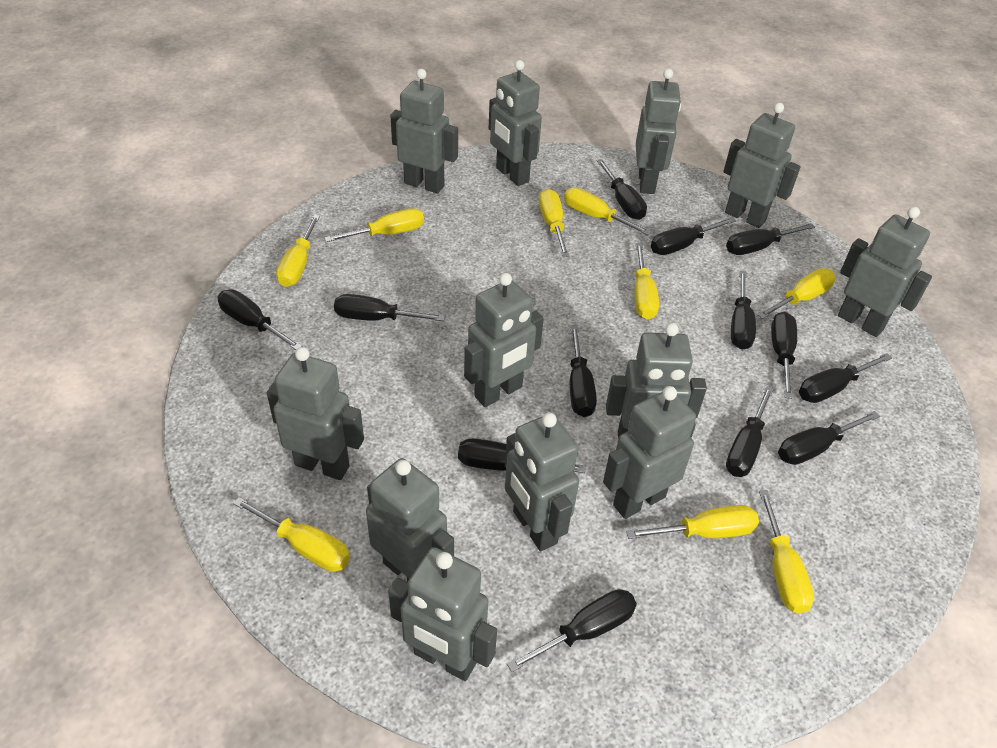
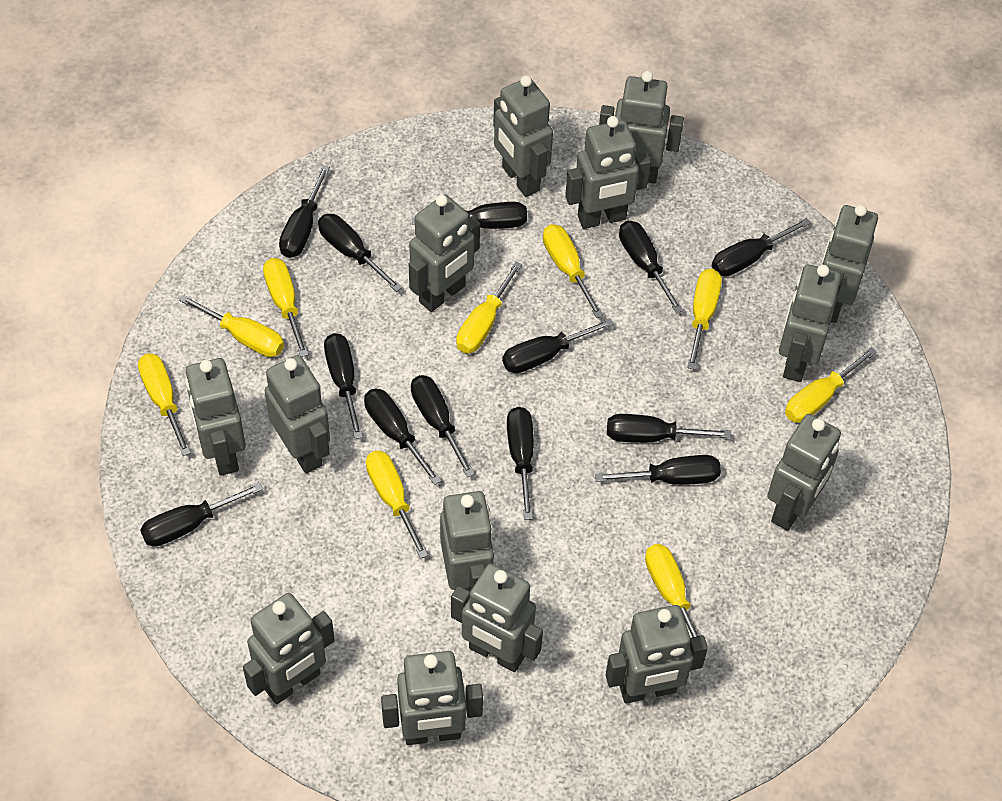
grey robot: 12 -> 14

